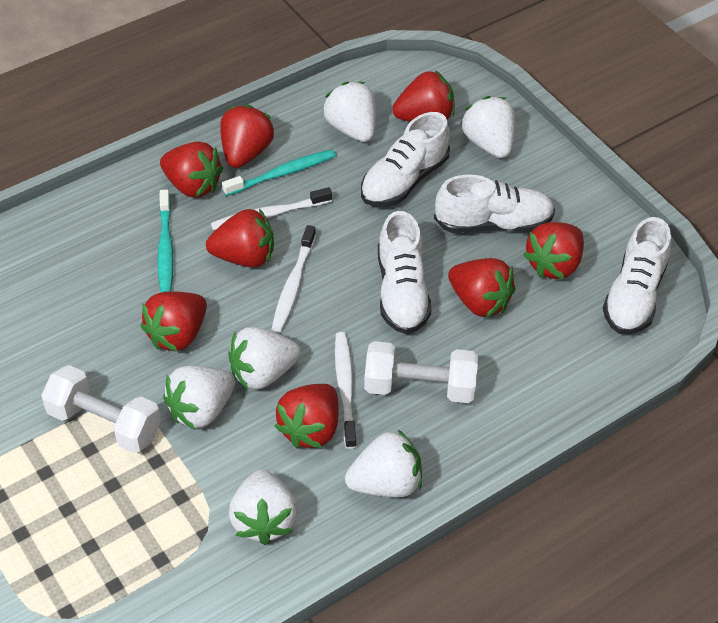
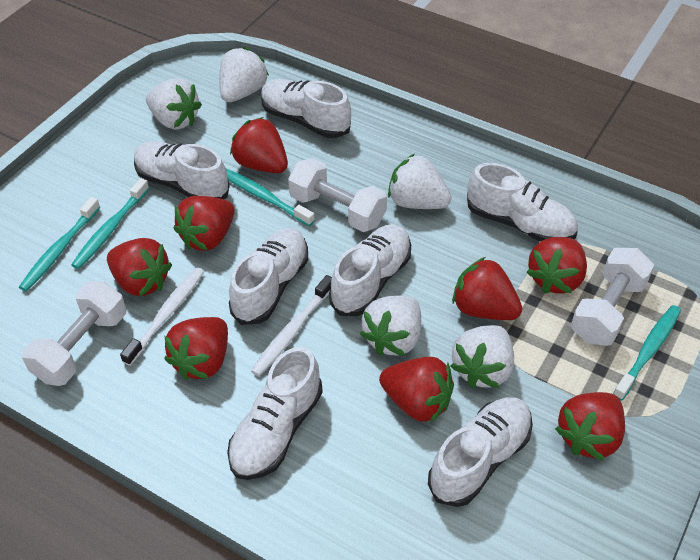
turquoise toothbrush: 2 -> 4
white dumbbell: 2 -> 3
white shoe: 4 -> 7
white strawberry: 6 -> 5
white toothbrush: 3 -> 2

